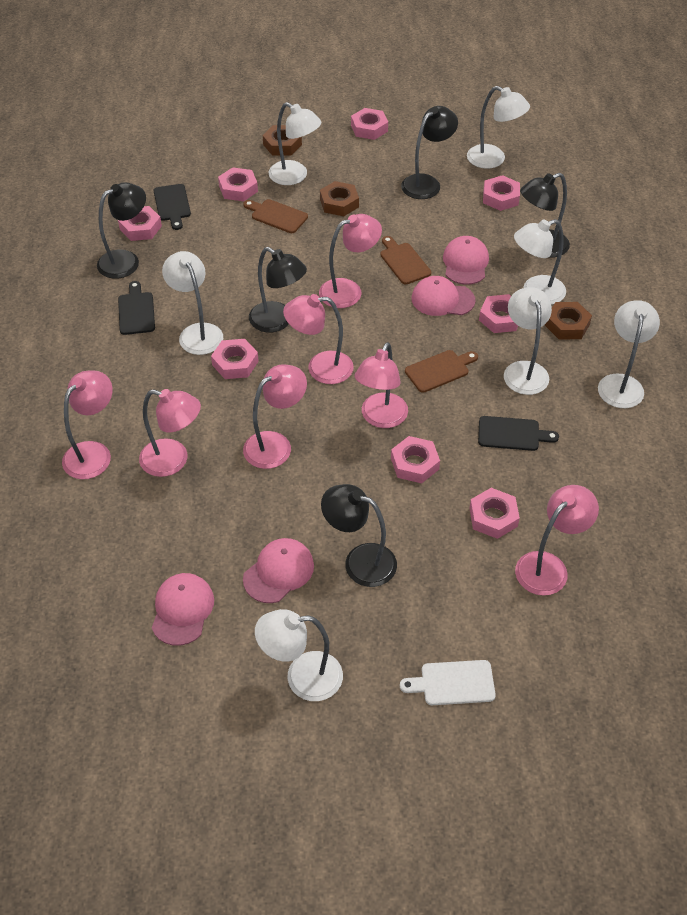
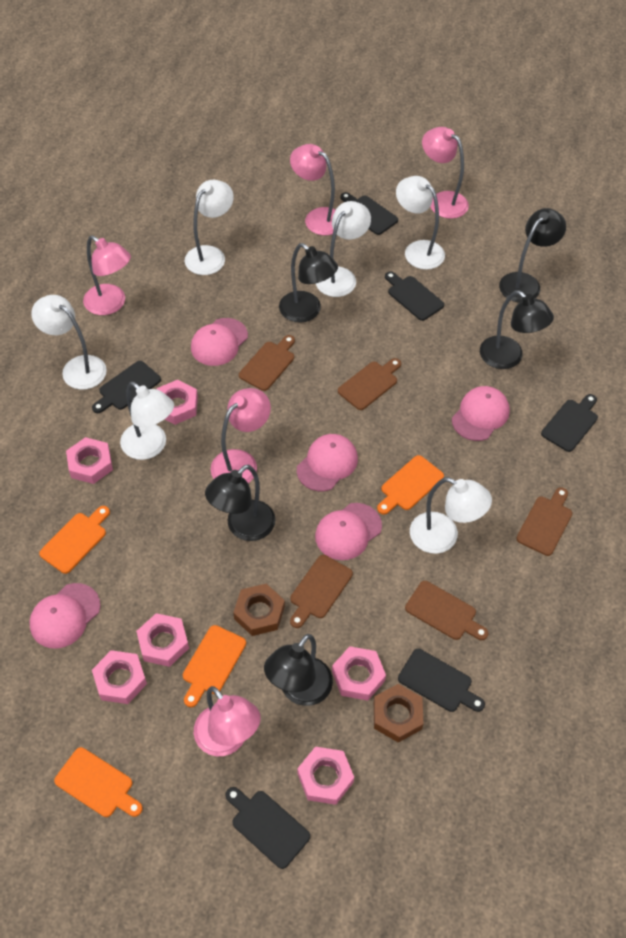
black cutting board: 3 -> 6
brown cutting board: 3 -> 5
brown nut: 3 -> 2
orange cutting board: 0 -> 4
pink cap: 4 -> 5
pink lamp: 7 -> 5
pink nut: 8 -> 6
white cutting board: 1 -> 0
white lamp: 7 -> 6

